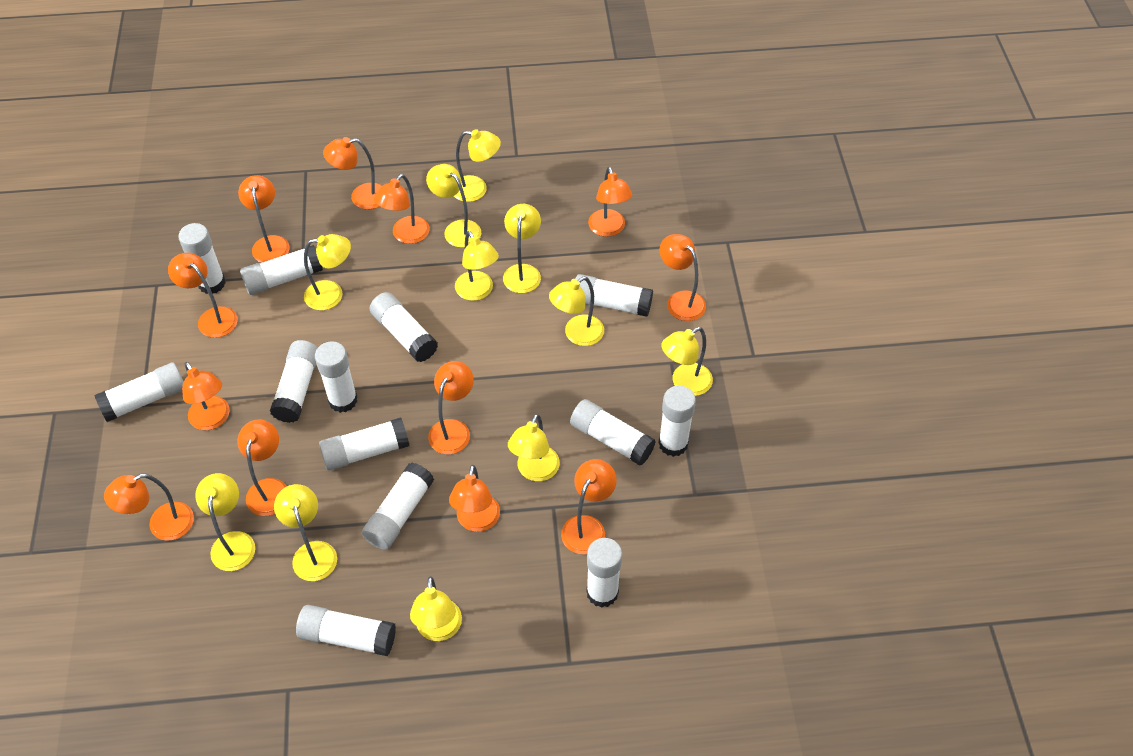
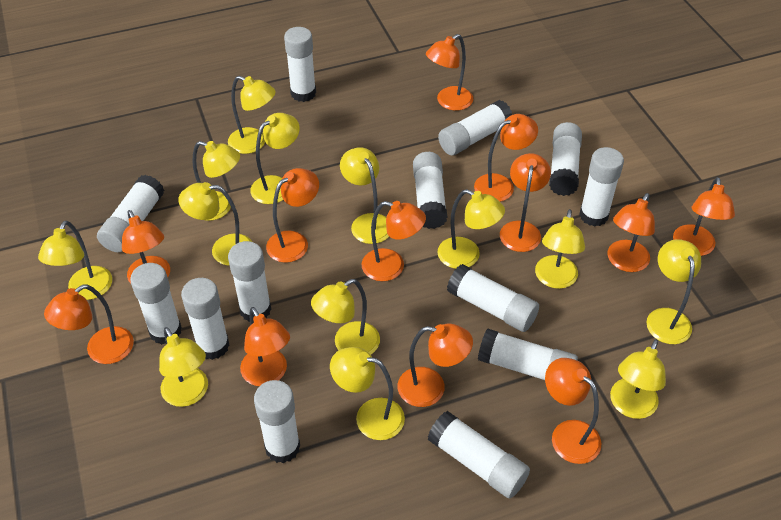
yellow lamp: 11 -> 13

